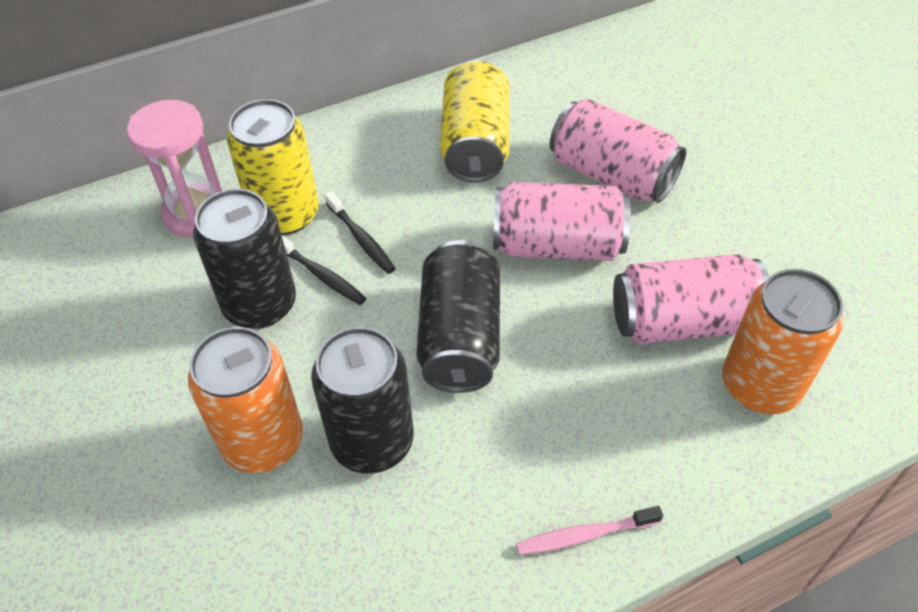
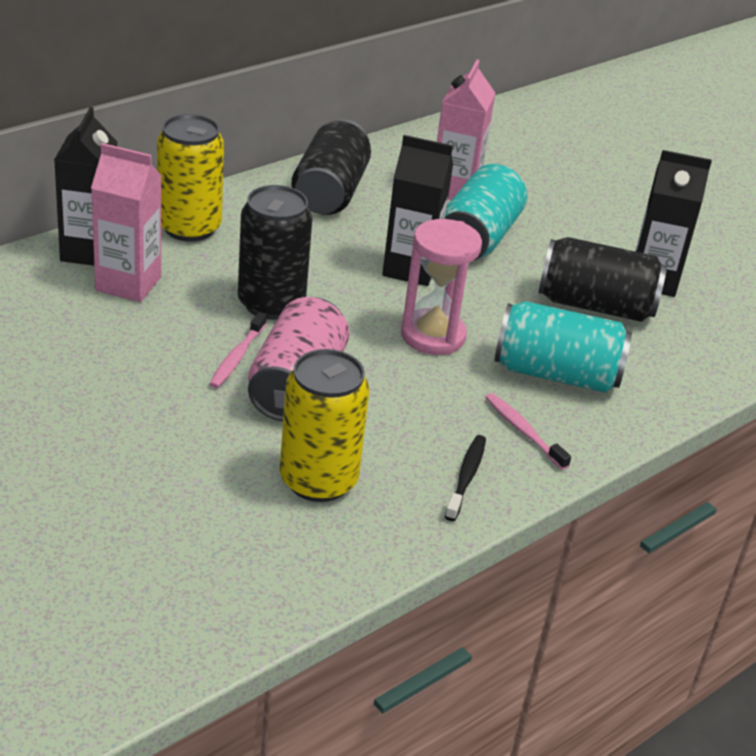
black carton: 0 -> 3
black toothbrush: 2 -> 1
orange can: 2 -> 0
pink can: 3 -> 1
pink carton: 0 -> 2
pink toothbrush: 1 -> 2
turquoise can: 0 -> 2

